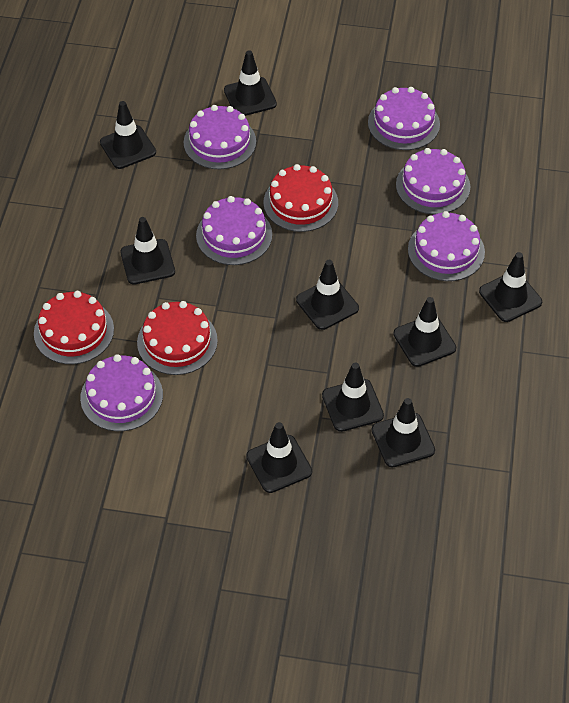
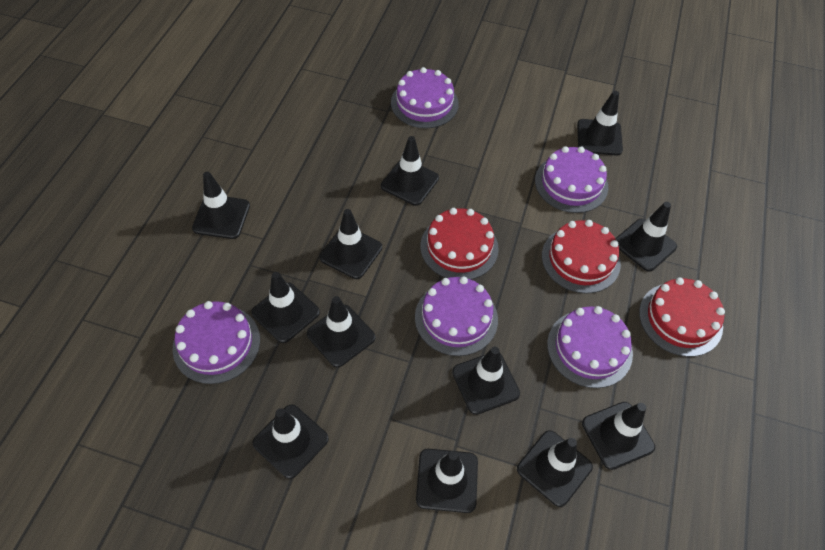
black traffic cone: 9 -> 12
purple cake: 6 -> 5

